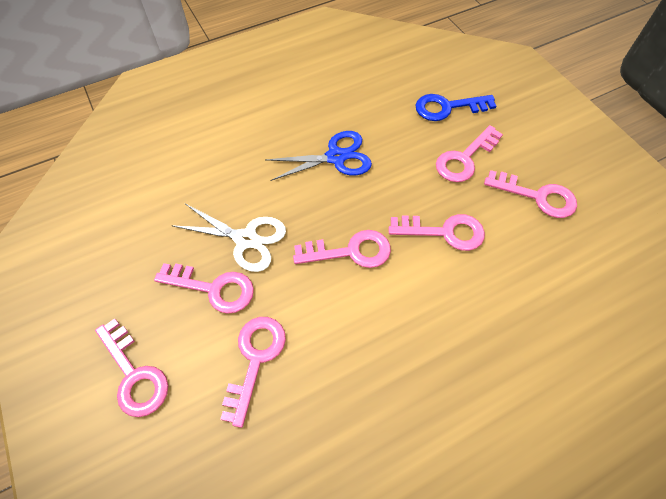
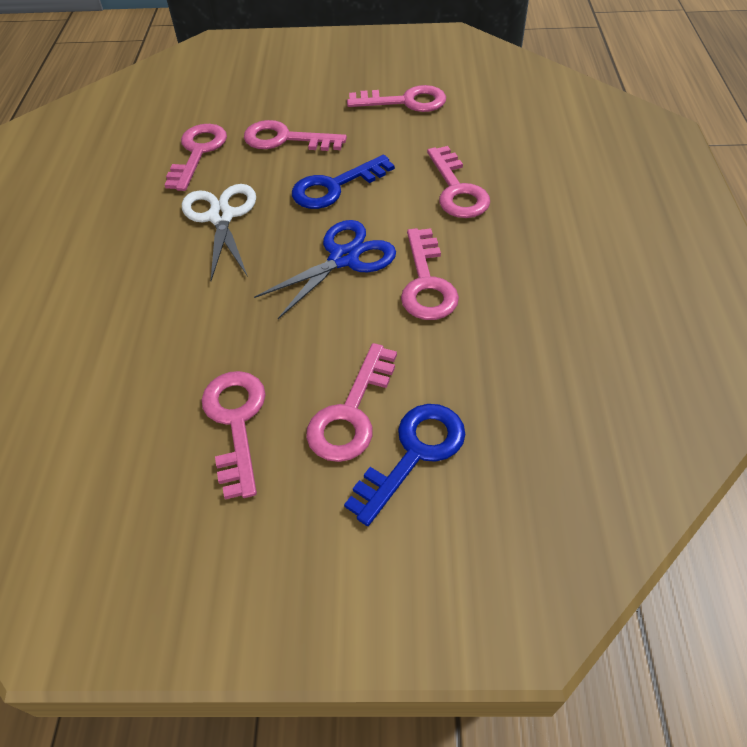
blue key: 1 -> 2

